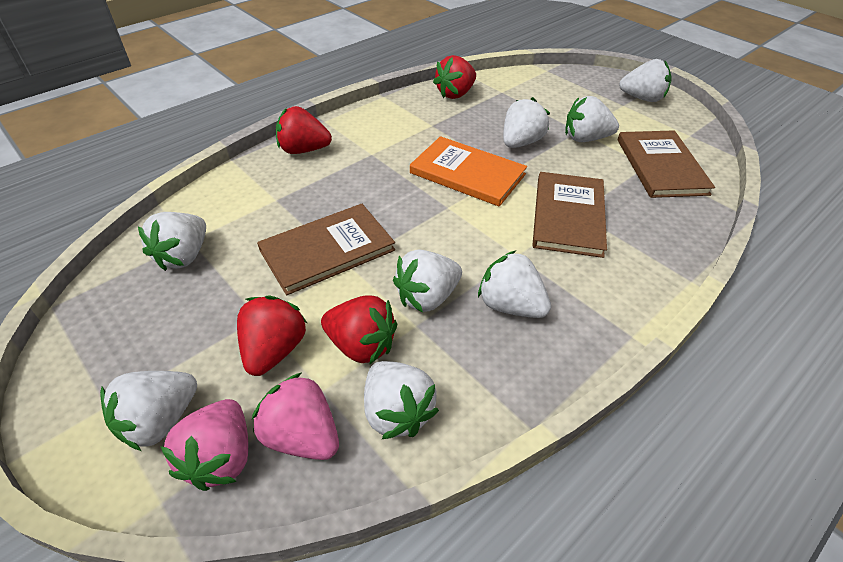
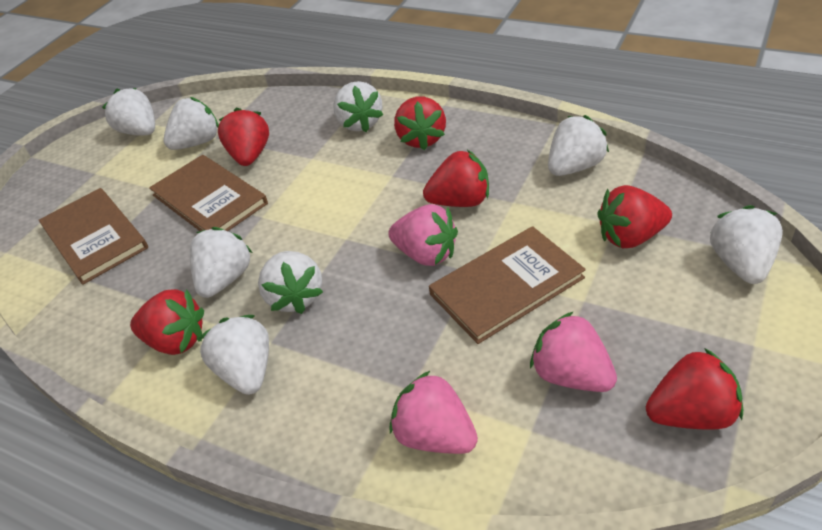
orange book: 1 -> 0
pink strawberry: 2 -> 3
red strawberry: 4 -> 6

